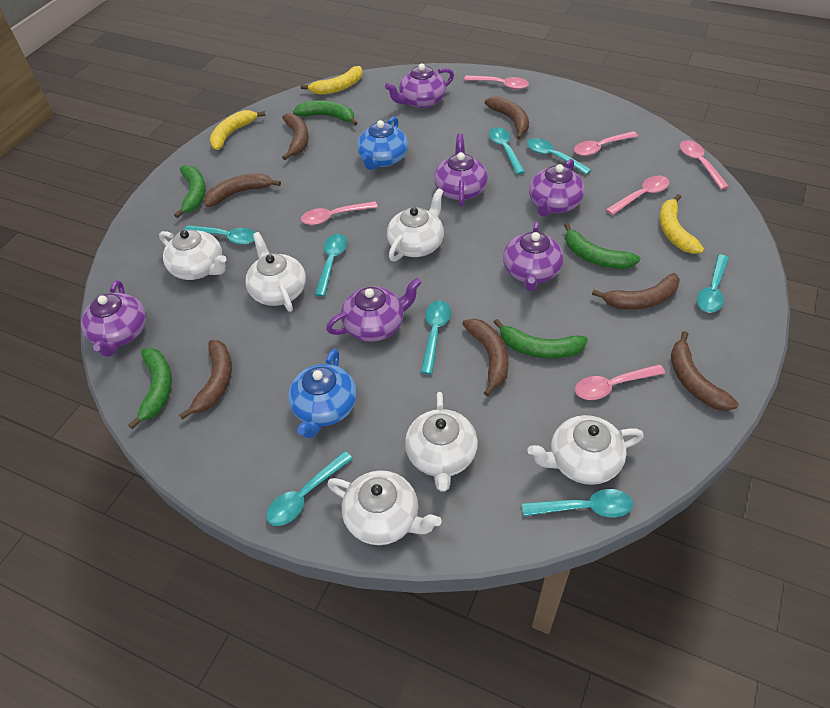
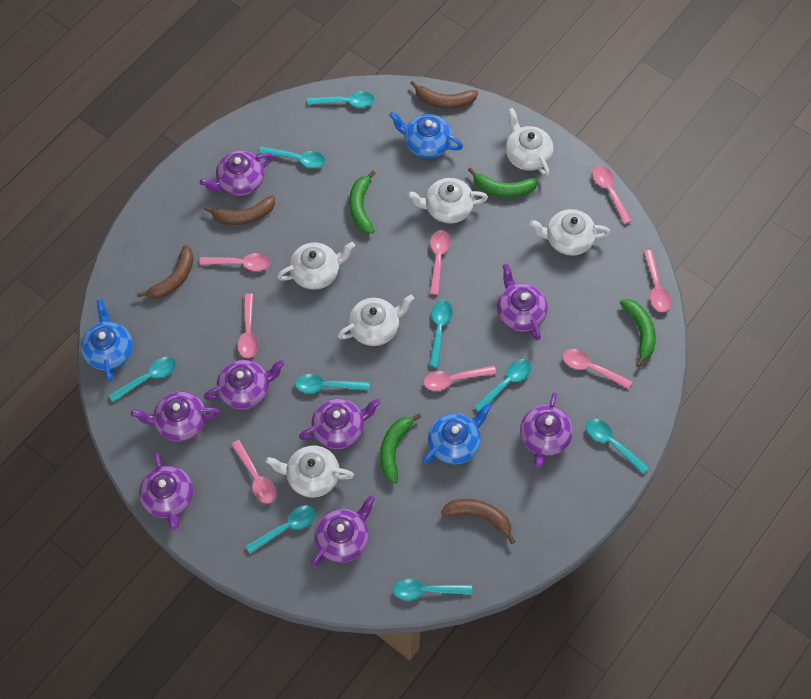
blue teapot: 2 -> 3
brown banana: 7 -> 4
green banana: 5 -> 4
pink spoon: 6 -> 8
purple teapot: 6 -> 8
turquoise spoon: 8 -> 9
yellow banana: 3 -> 0

